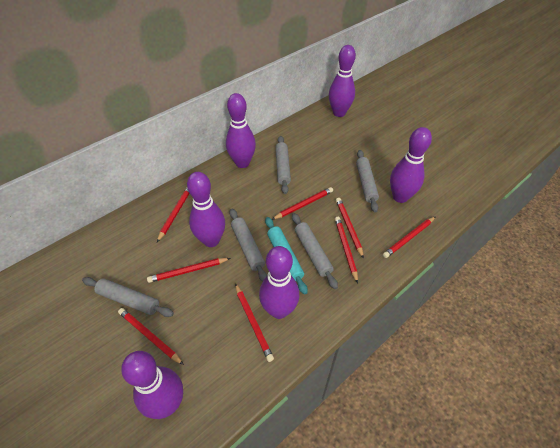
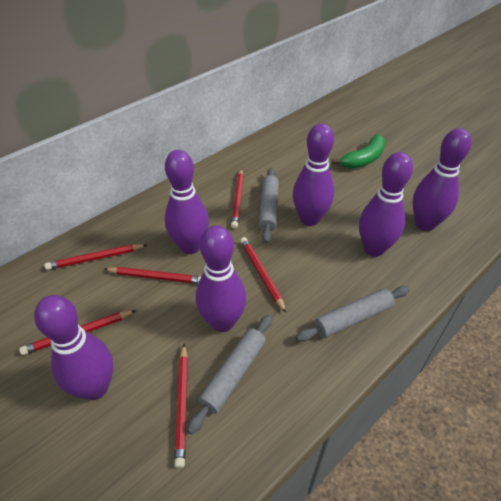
green banana: 0 -> 1
grey rolling pin: 5 -> 3
red pencil: 8 -> 6
turquoise rolling pin: 1 -> 0

